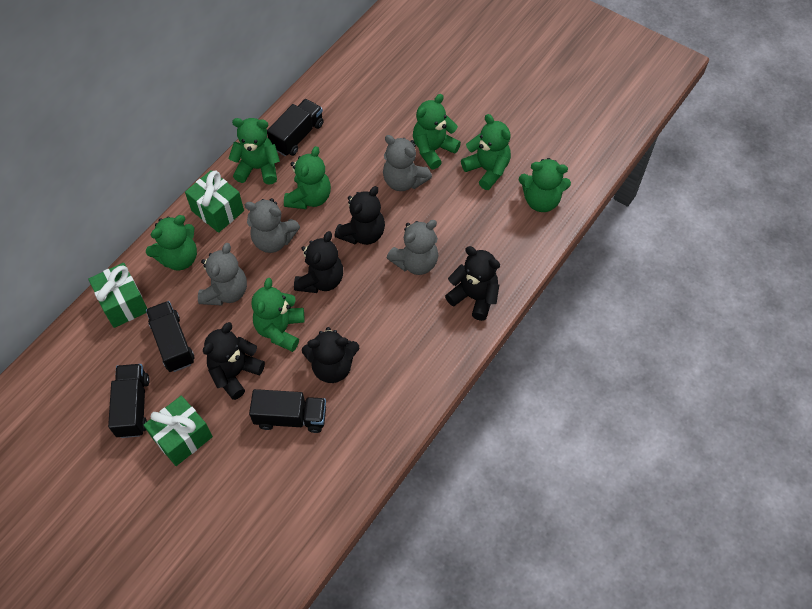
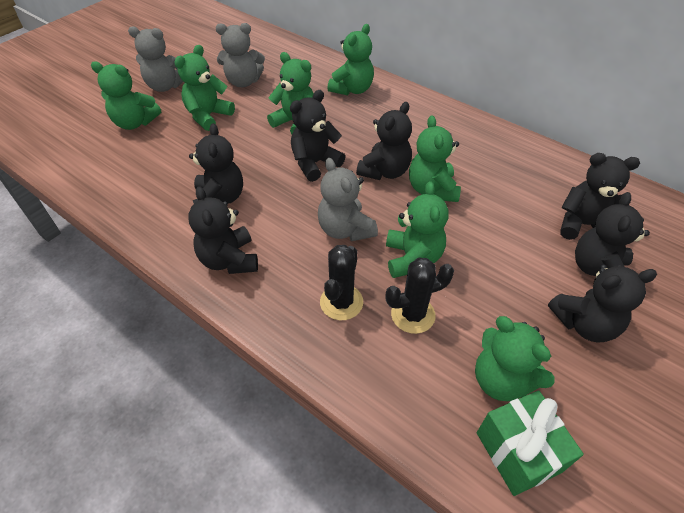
black cactus: 0 -> 2
black teddy bear: 5 -> 7
black truck: 4 -> 0
green gift: 3 -> 1
grey teddy bear: 4 -> 3

